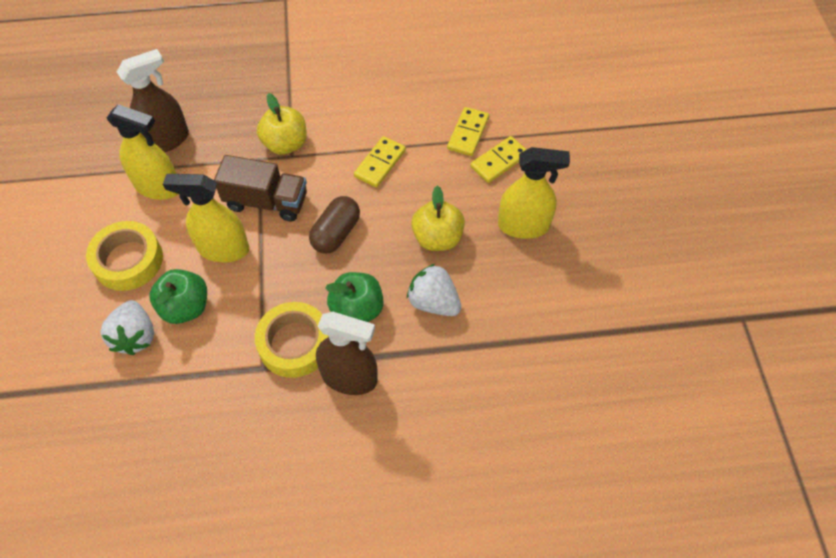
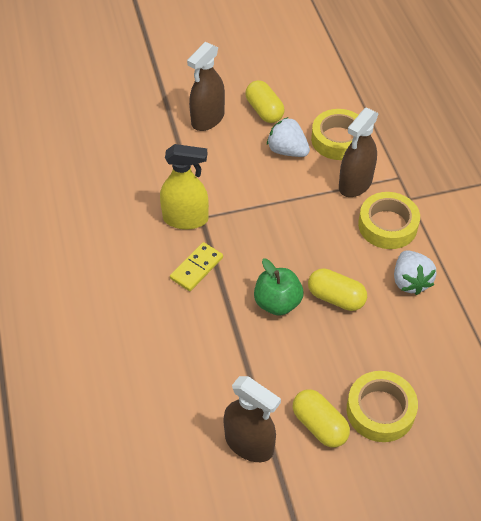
brown capsule: 1 -> 0
brown spray bottle: 2 -> 3
brown truck: 1 -> 0
green apple: 2 -> 1
yellow apple: 2 -> 0
yellow capsule: 0 -> 3
yellow domino: 3 -> 1
yellow spray bottle: 3 -> 1
yellow tape: 2 -> 3

